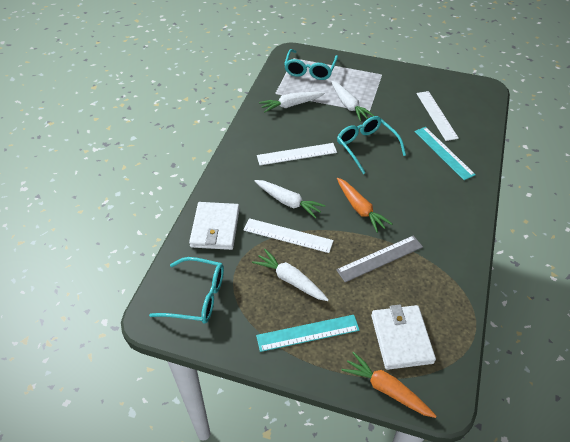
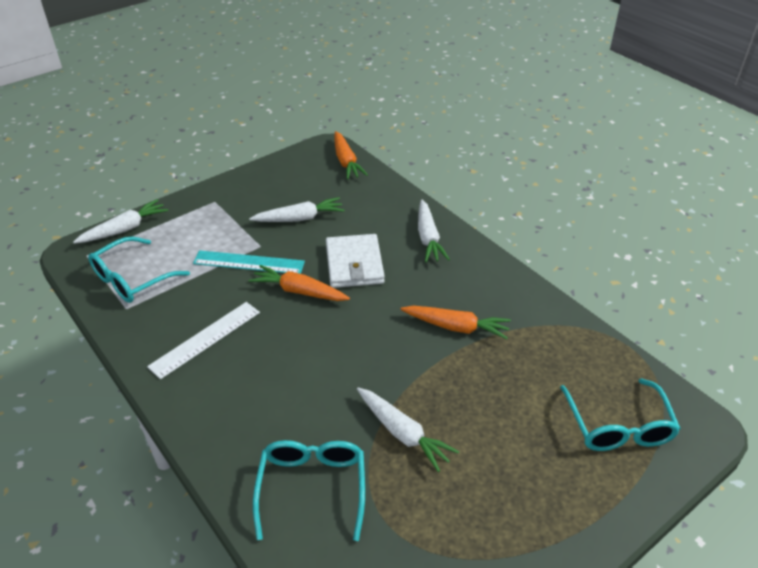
grey ruler: 1 -> 0
orange carrot: 2 -> 3
turquoise ruler: 2 -> 1
white ruler: 3 -> 1
white wallet: 2 -> 1

